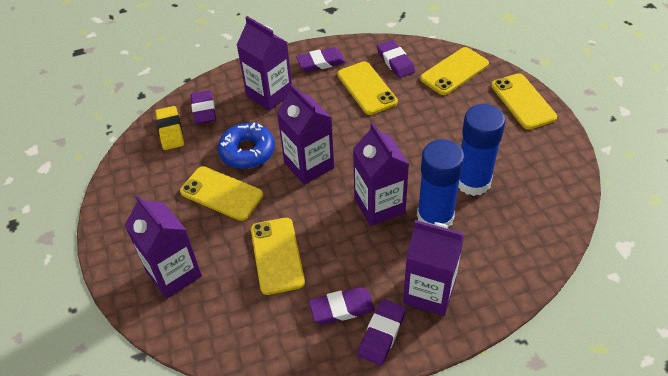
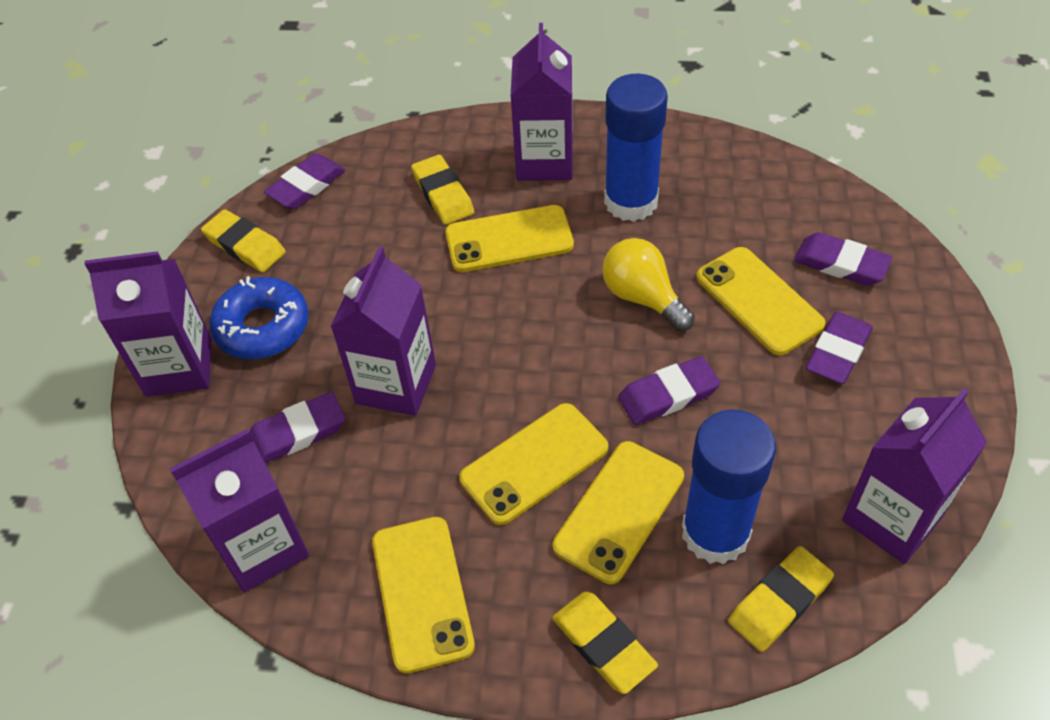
yellow eraser: 1 -> 4
yellow light bulb: 0 -> 1

